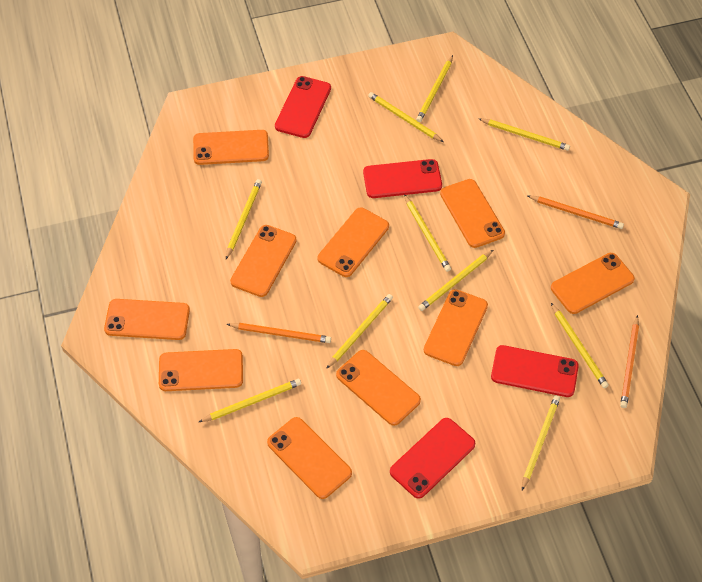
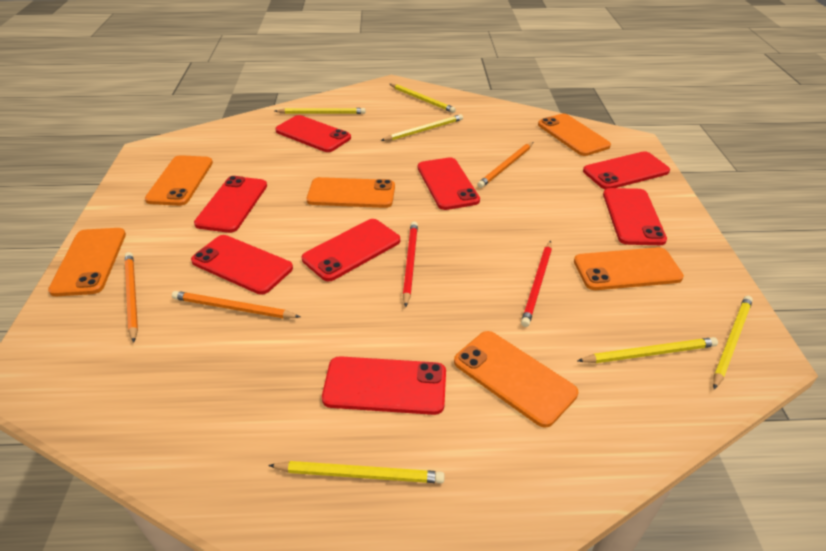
orange phone: 10 -> 6
red pencil: 0 -> 2
red phone: 4 -> 8
yellow pencil: 10 -> 6

